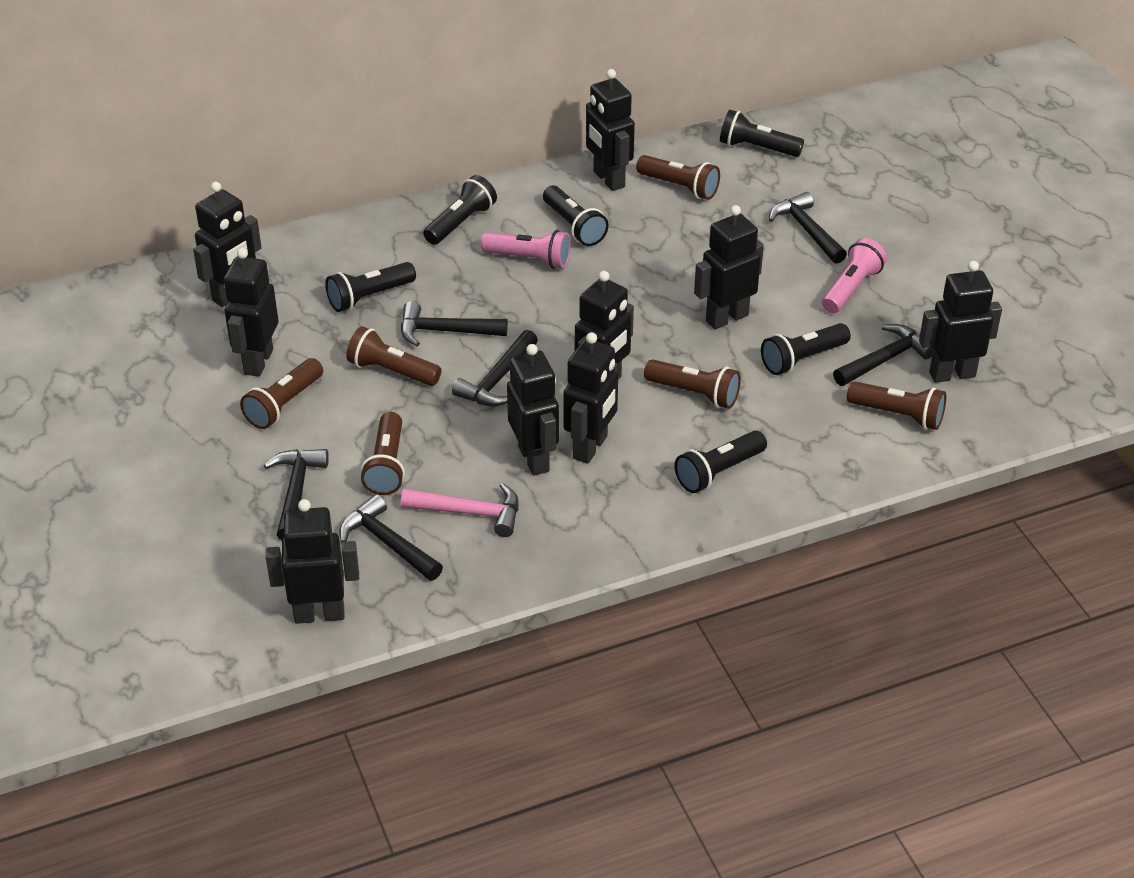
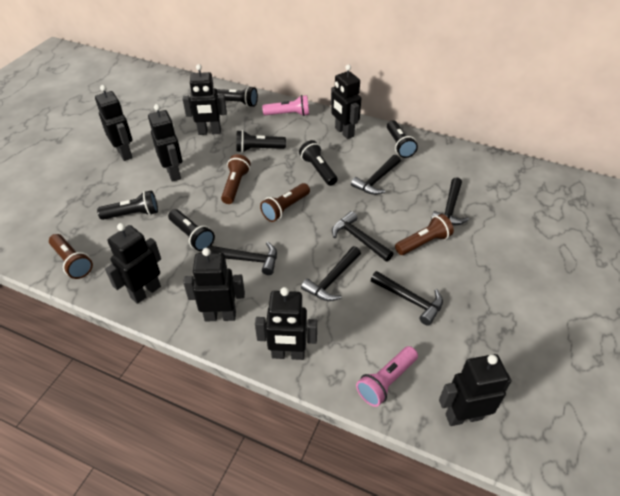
black robot: 9 -> 8
brown flashlight: 6 -> 4
pink hammer: 1 -> 0

